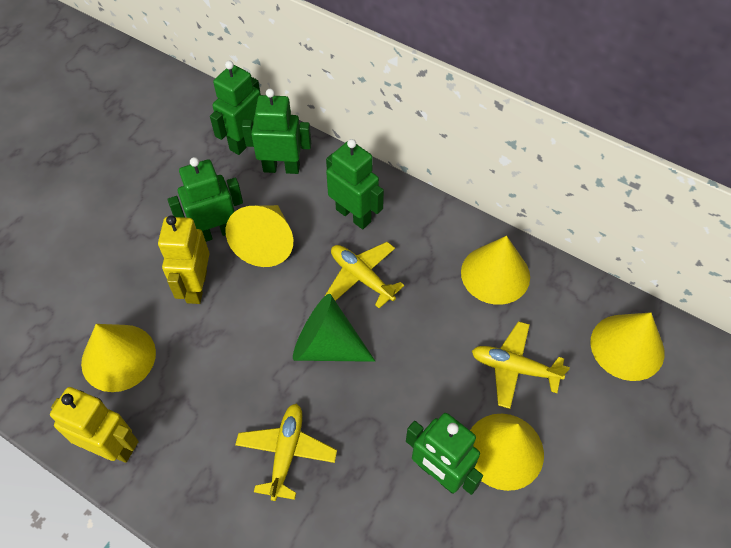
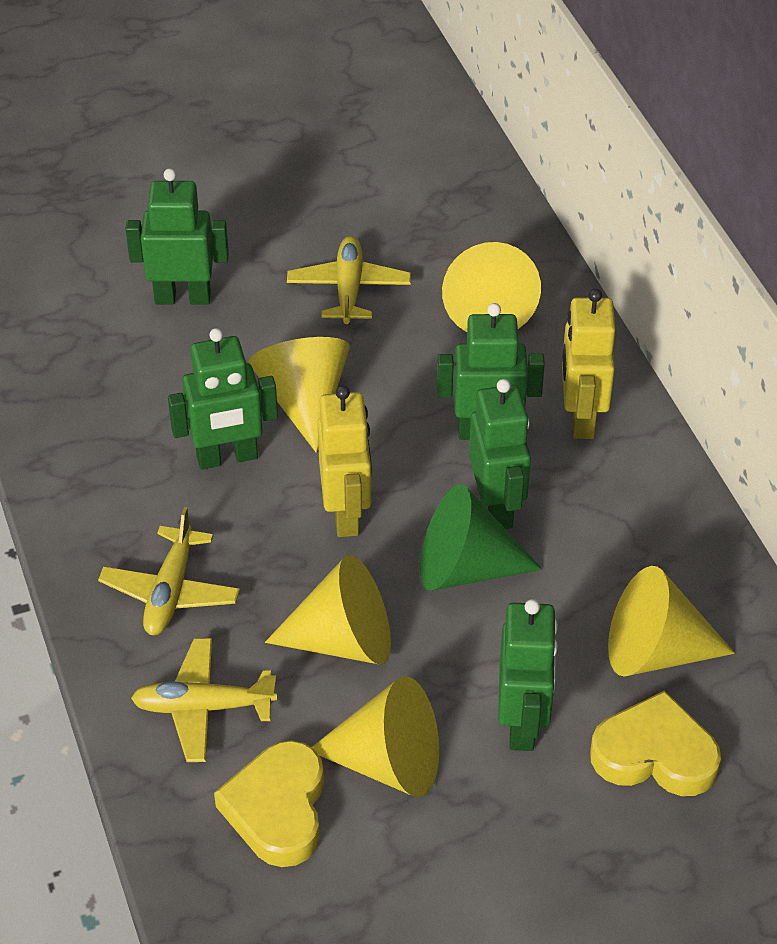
yellow heart: 0 -> 2

